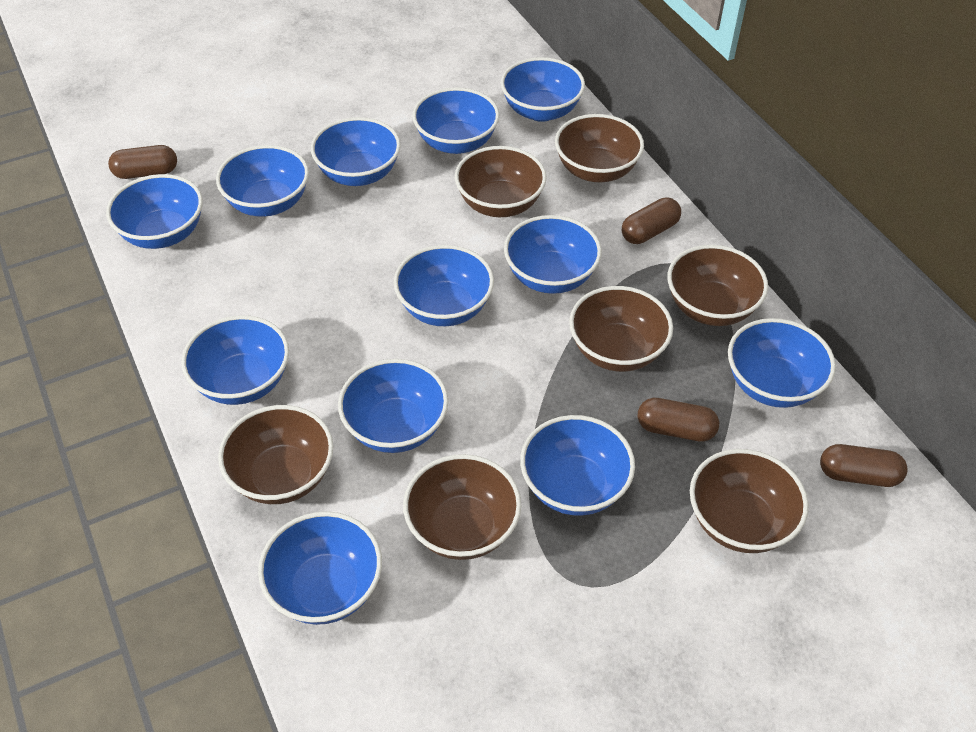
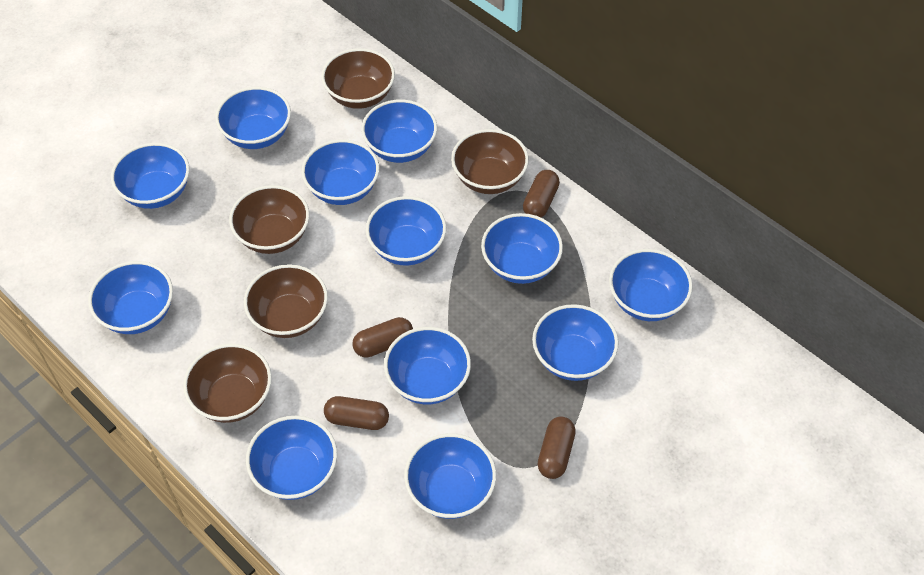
brown bowl: 7 -> 5

